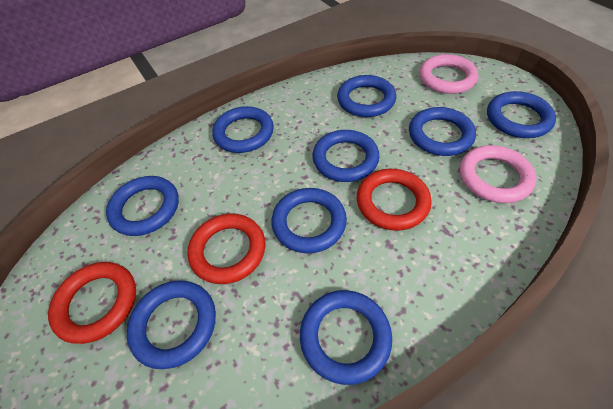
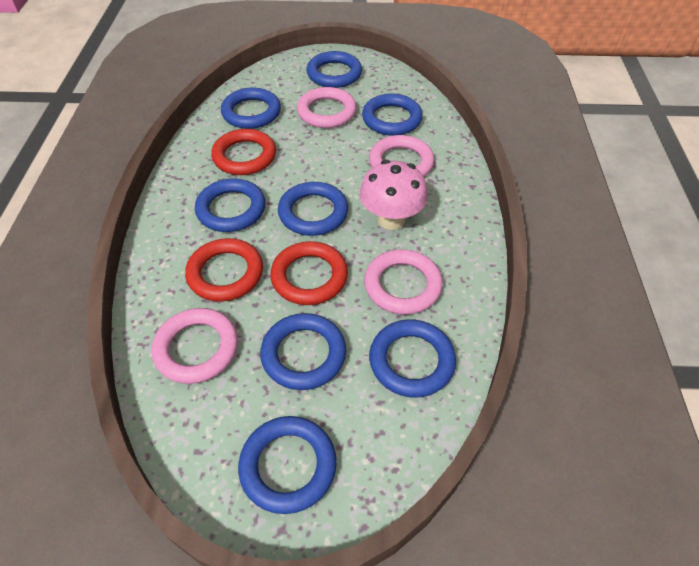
blue ring: 9 -> 8
pink mushroom: 0 -> 1
pink ring: 2 -> 4

